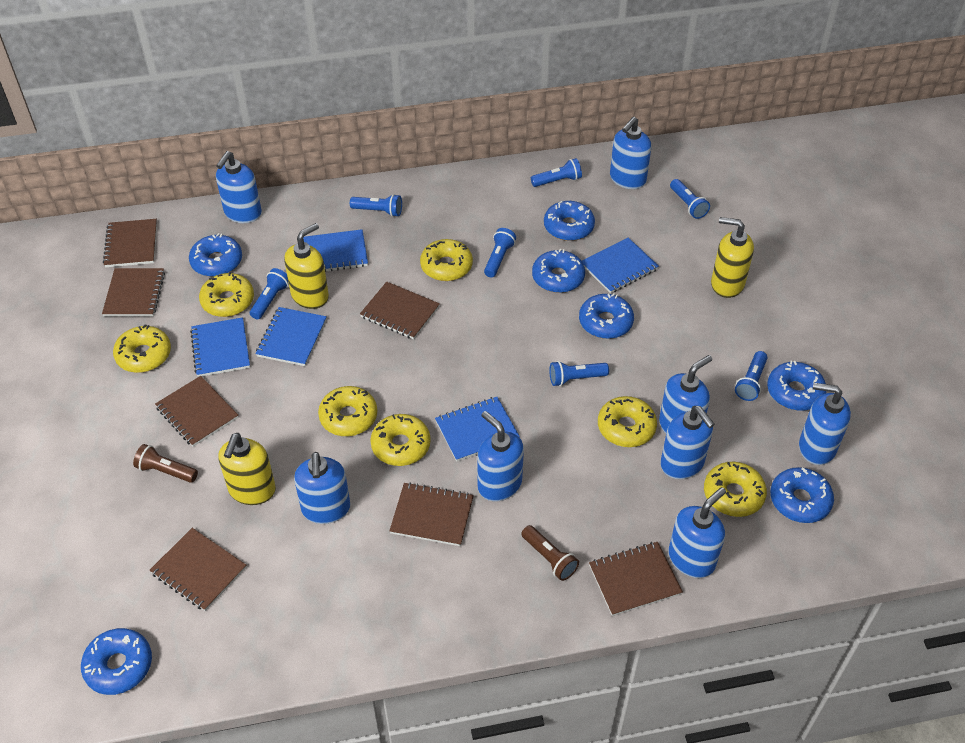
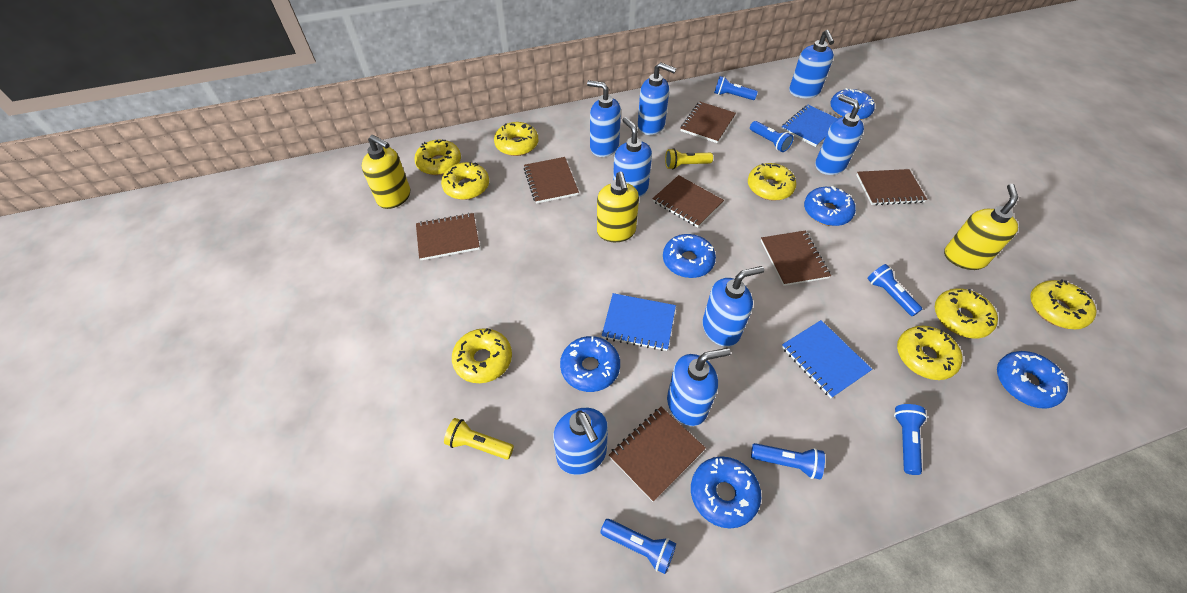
blue donut: 7 -> 6
blue flashlight: 7 -> 6
blue notebook: 5 -> 3
brown flashlight: 2 -> 0
yellow donut: 7 -> 8
yellow flashlight: 0 -> 2

